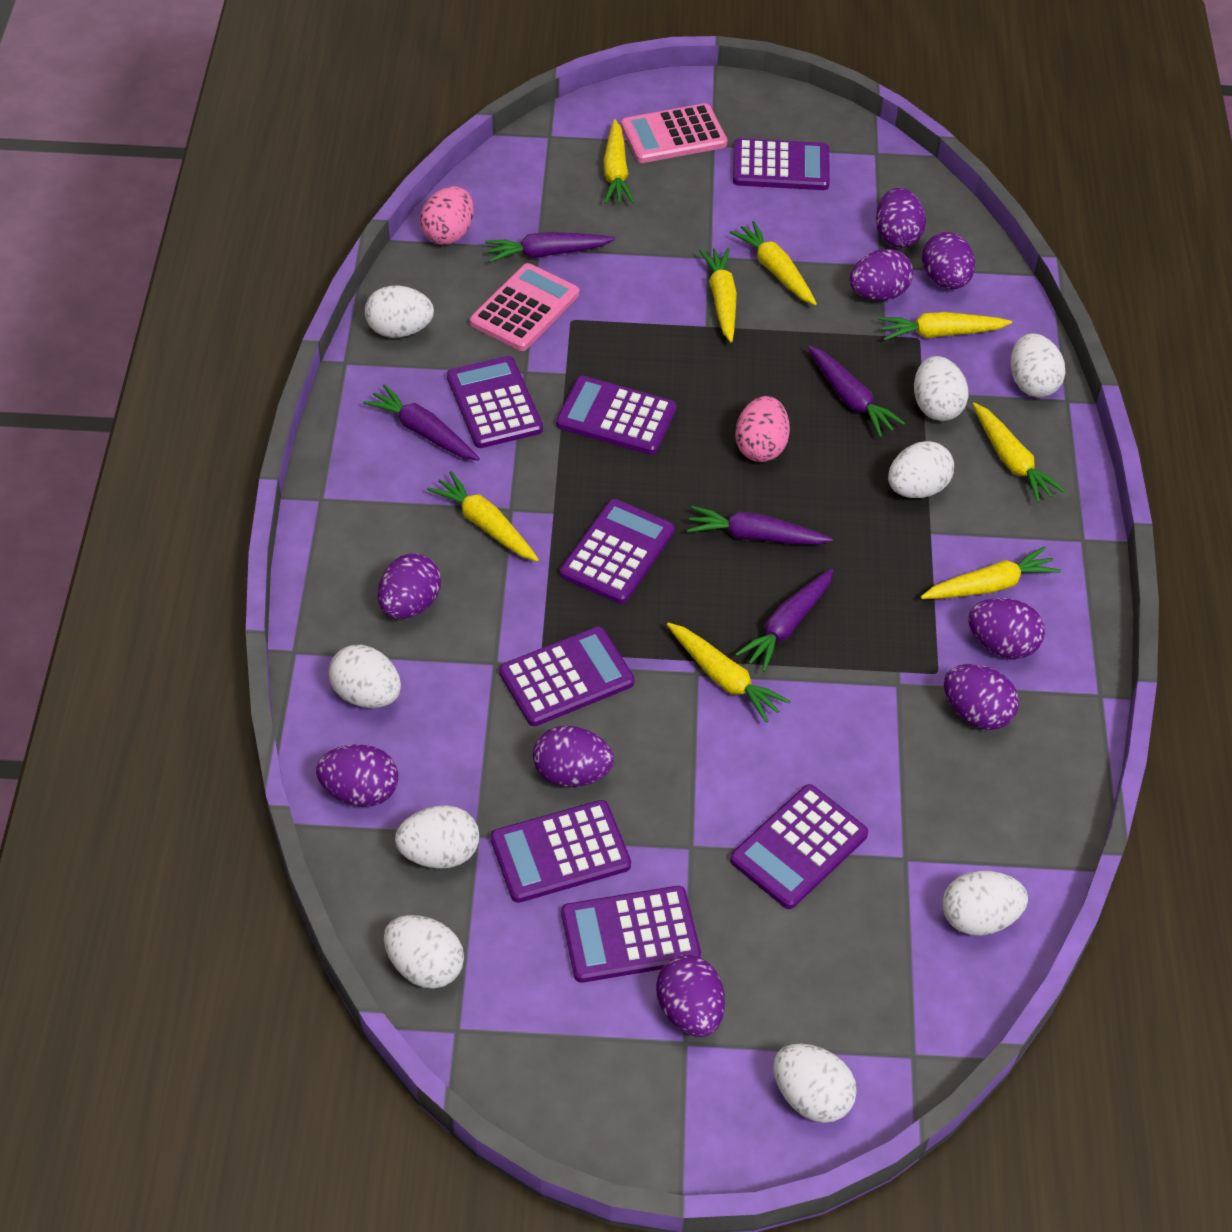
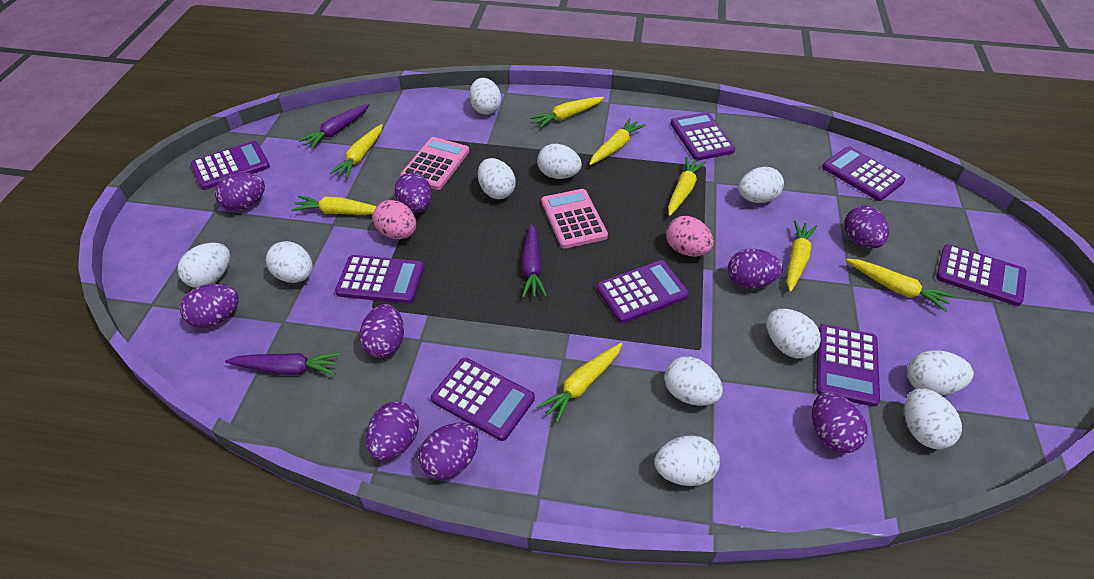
purple carrot: 5 -> 3
white egg: 9 -> 11

